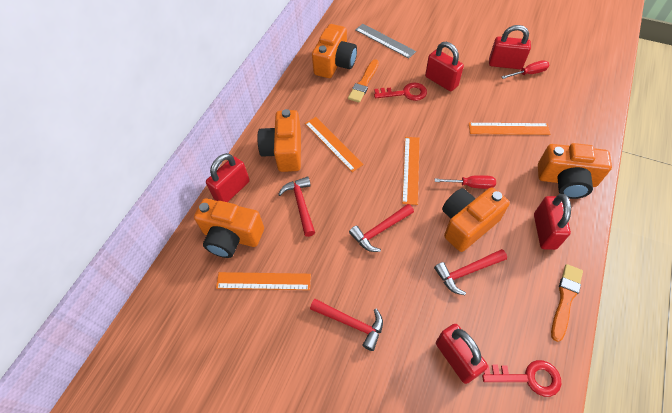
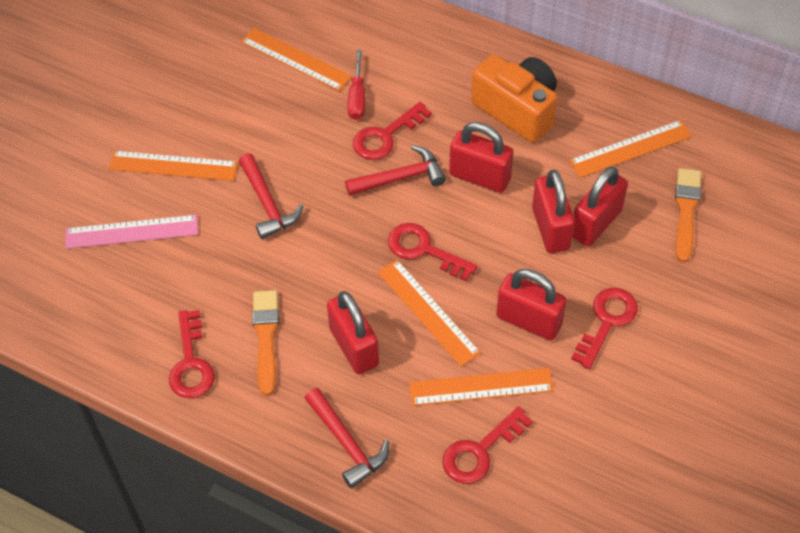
grey ruler: 1 -> 0
orange camera: 5 -> 1
orange ruler: 4 -> 5
pink ruler: 0 -> 1
red hammer: 4 -> 3
red key: 2 -> 5
red screwdriver: 2 -> 1

